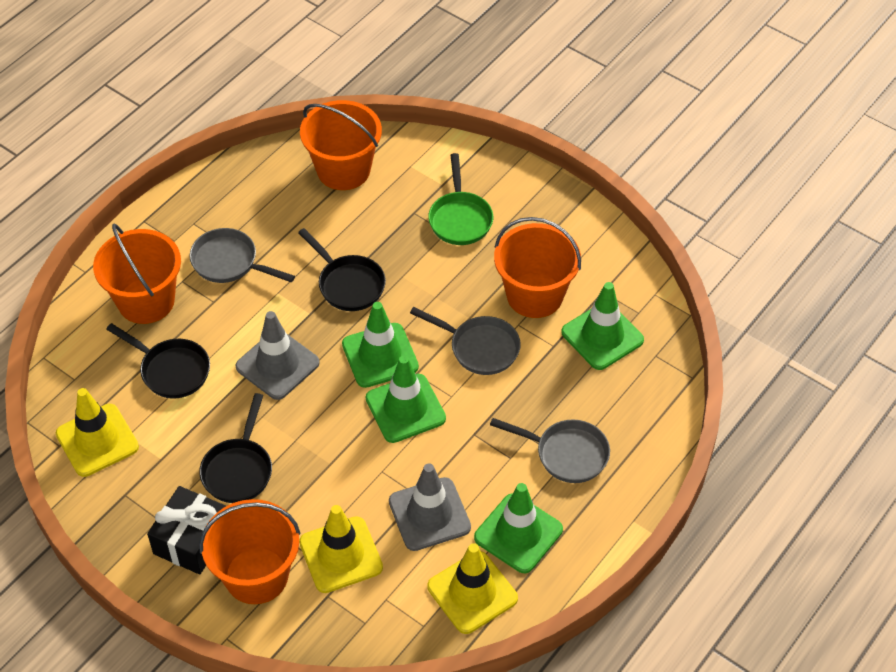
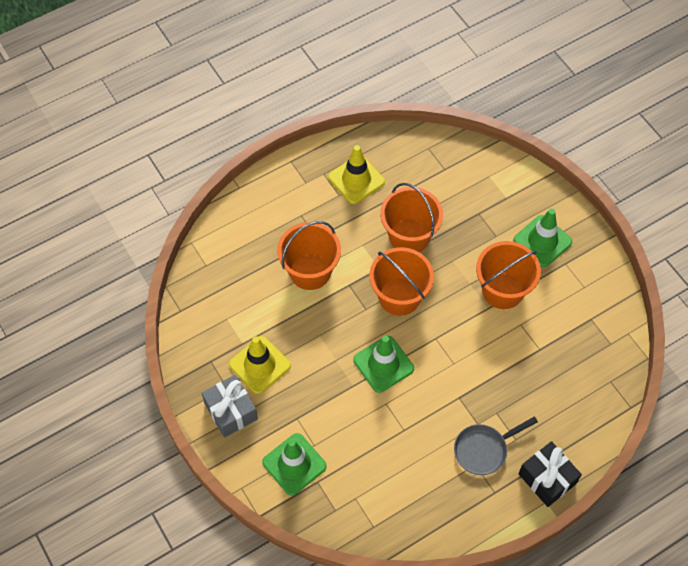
black pan: 3 -> 0
green pan: 1 -> 0
green traffic cone: 4 -> 3
grey gift: 0 -> 1
grey pan: 3 -> 1
grey traffic cone: 2 -> 0
yellow traffic cone: 3 -> 2

